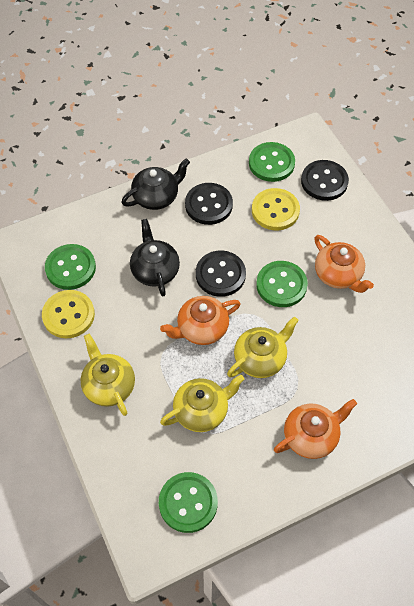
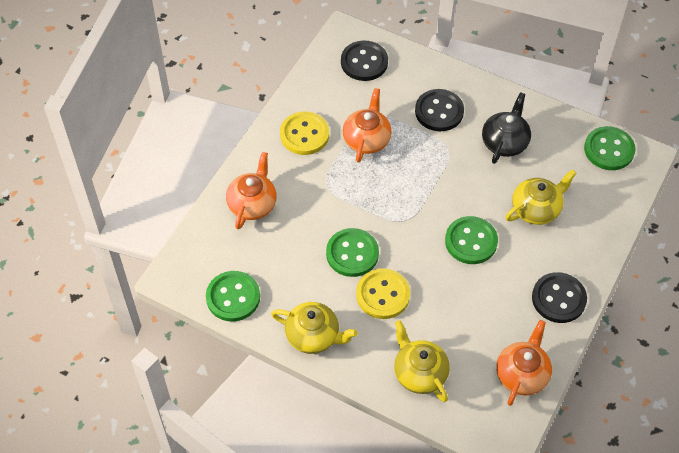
black teapot: 2 -> 1

